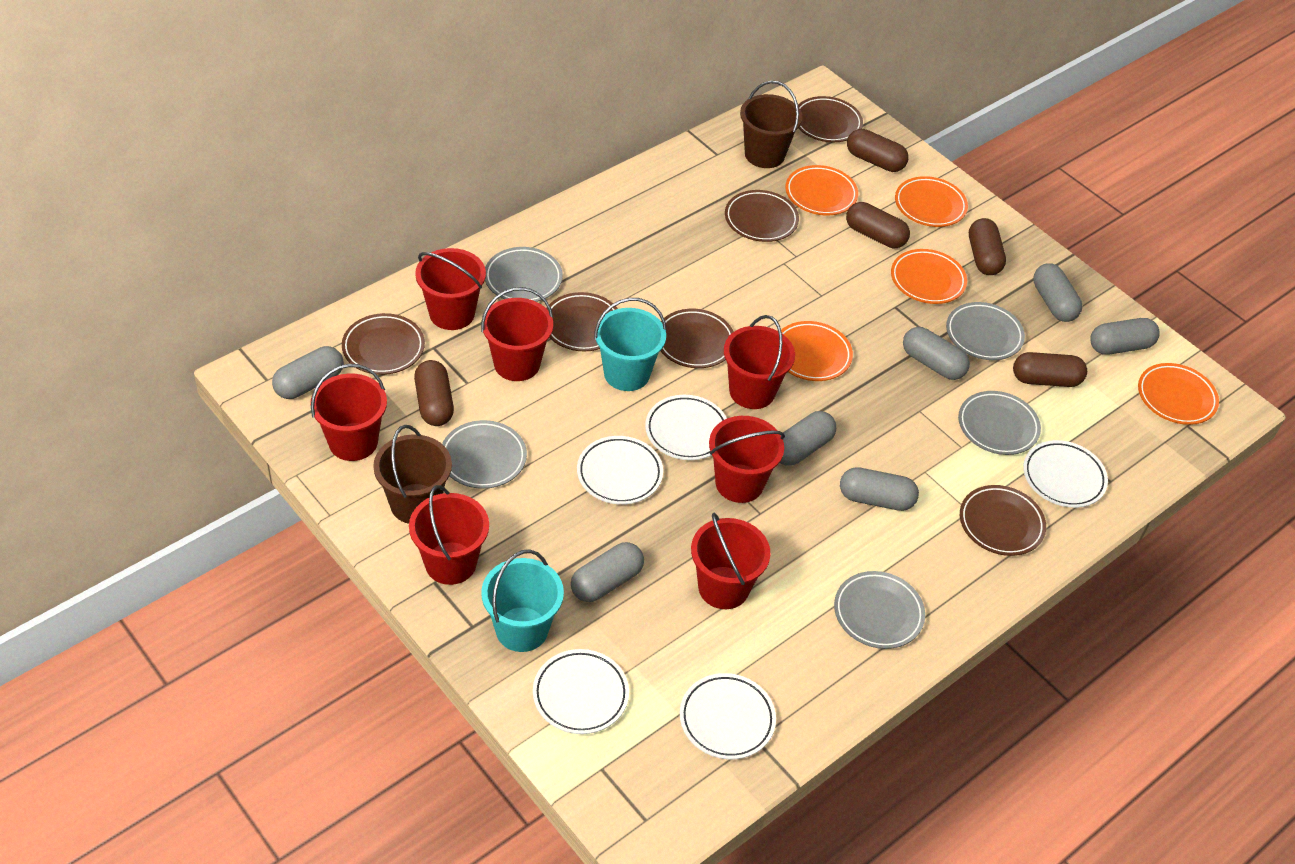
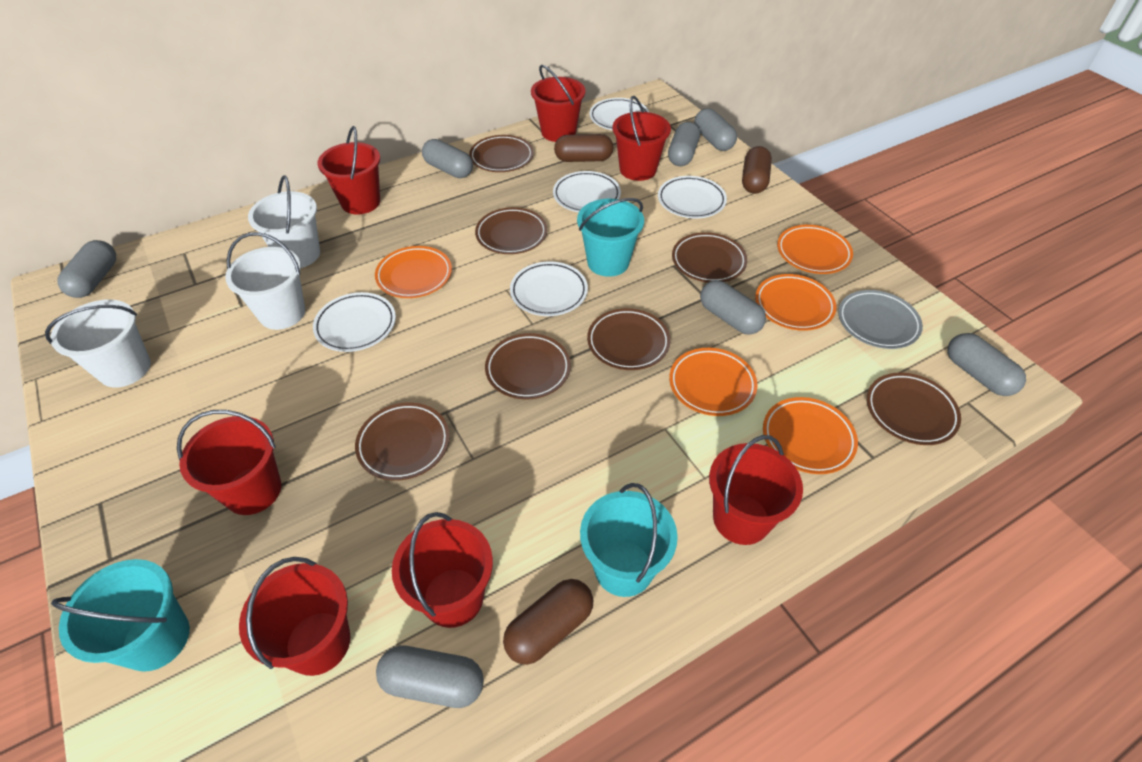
brown bucket: 2 -> 0
brown capsule: 5 -> 3
brown plate: 6 -> 7
grey plate: 5 -> 1
turquoise bucket: 2 -> 3
white bucket: 0 -> 3

